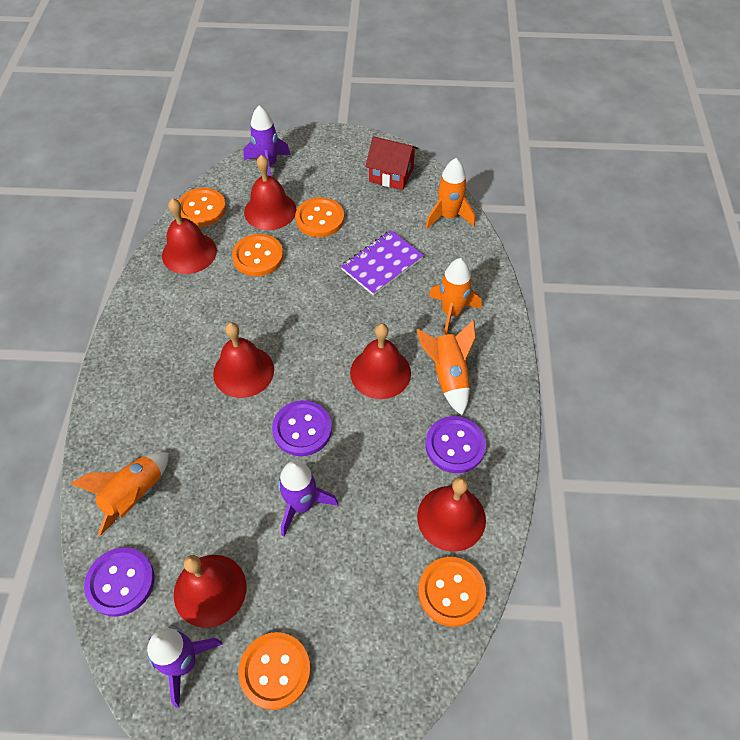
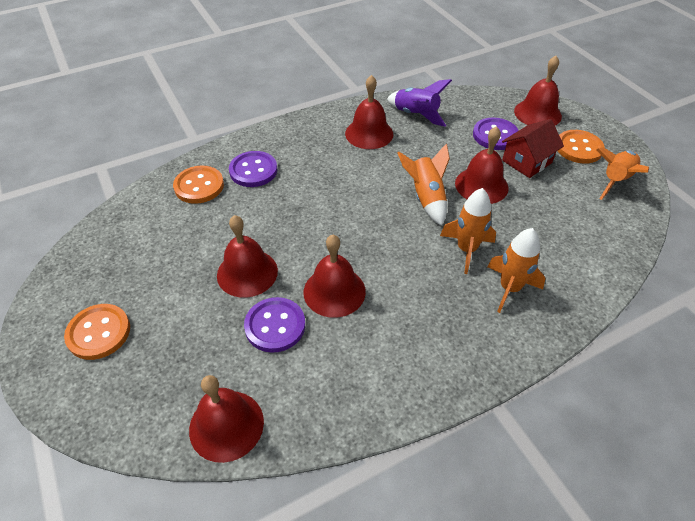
orange button: 5 -> 3
purple notebook: 1 -> 0
purple rocket: 3 -> 1

